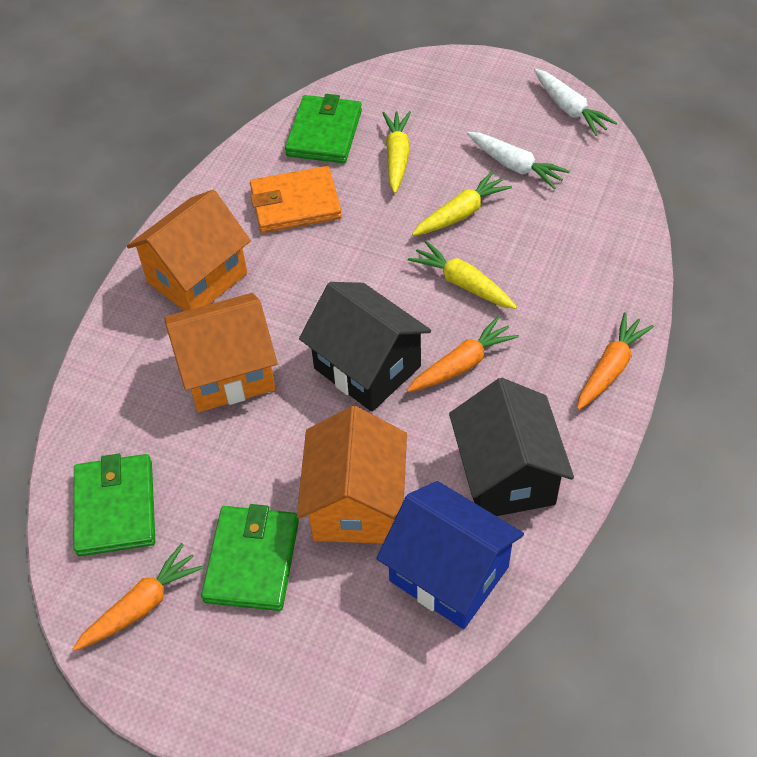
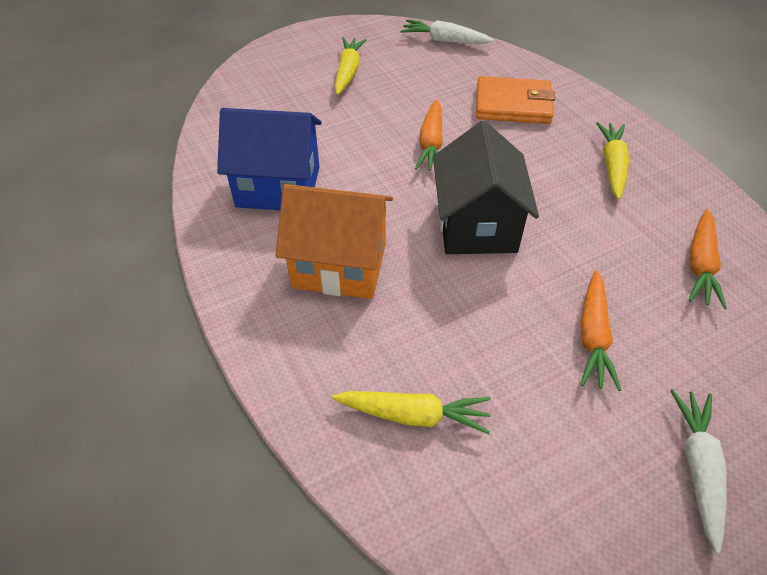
black house: 2 -> 1
green wallet: 3 -> 0
orange house: 3 -> 1

